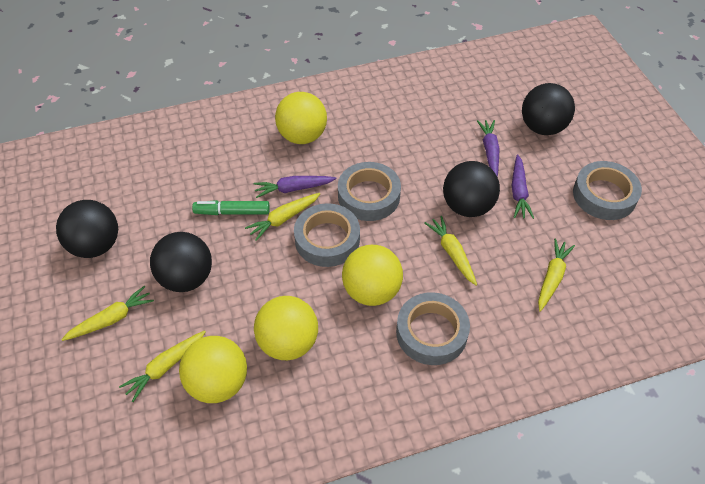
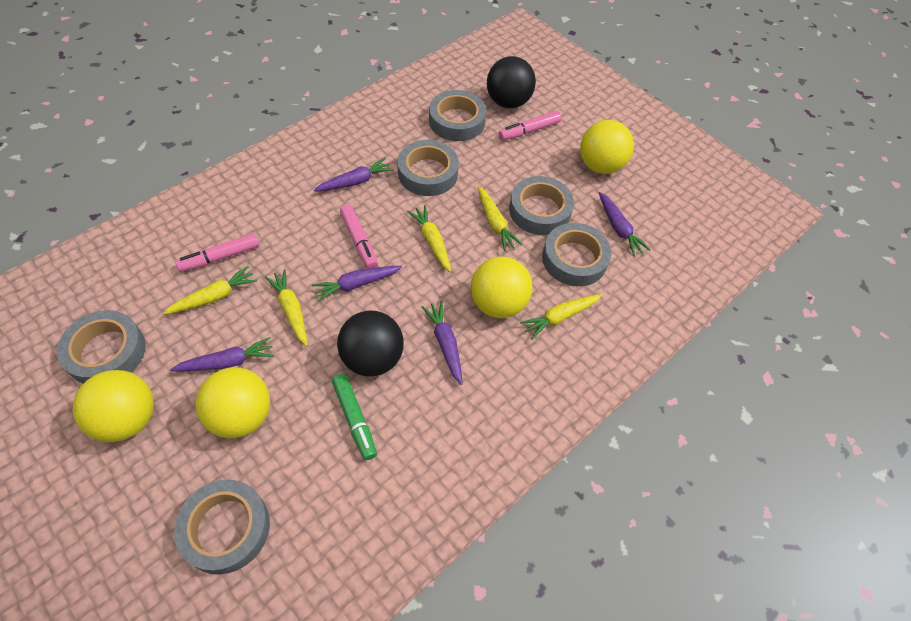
black ball: 4 -> 2
grey tape: 4 -> 6
pink marker: 0 -> 3
purple carrot: 3 -> 5

